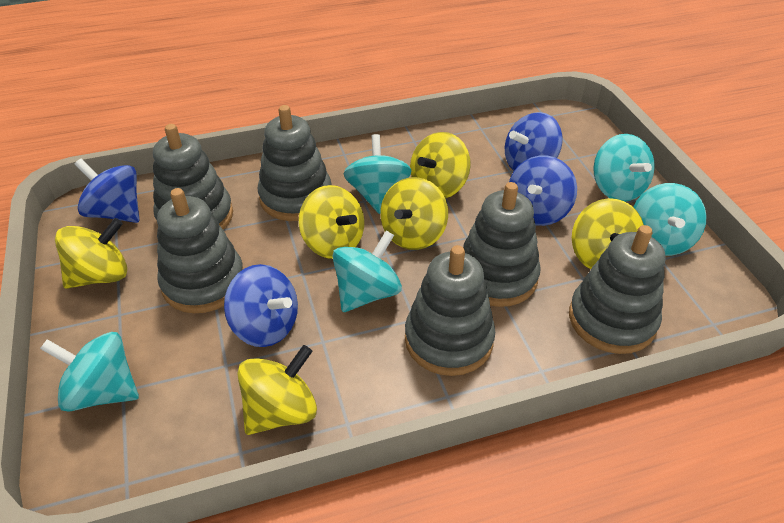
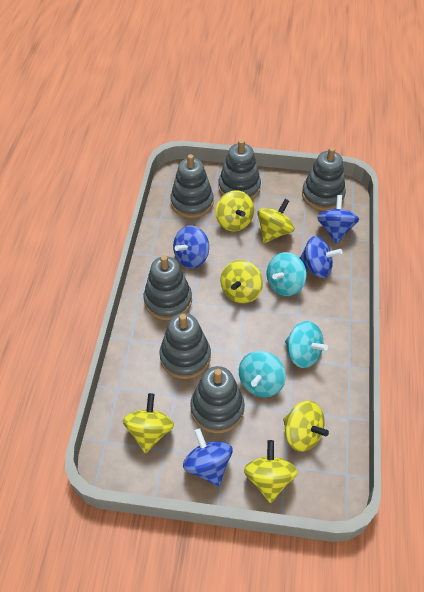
turquoise spinning top: 5 -> 3

